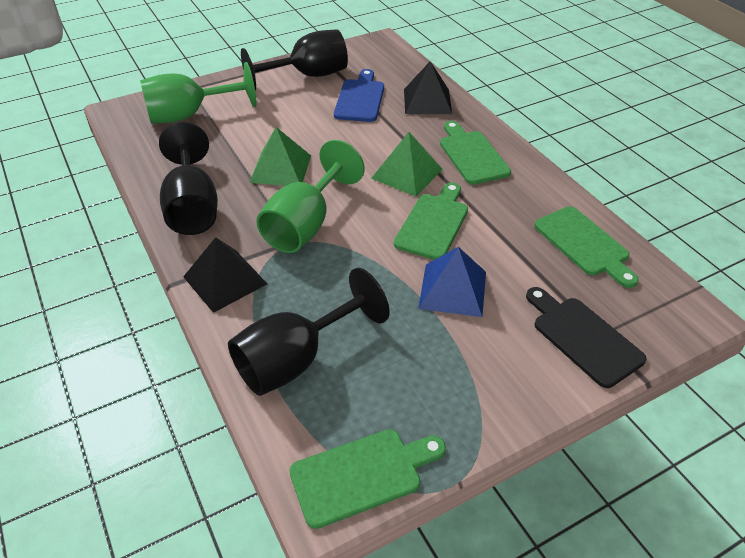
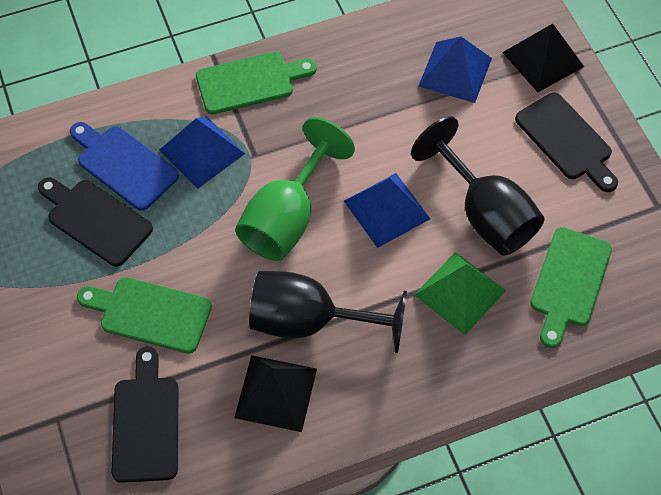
black cutting board: 1 -> 3
black goblet: 3 -> 2
blue pyramid: 1 -> 3
green cutting board: 4 -> 3
green goblet: 2 -> 1
green pyramid: 2 -> 1

